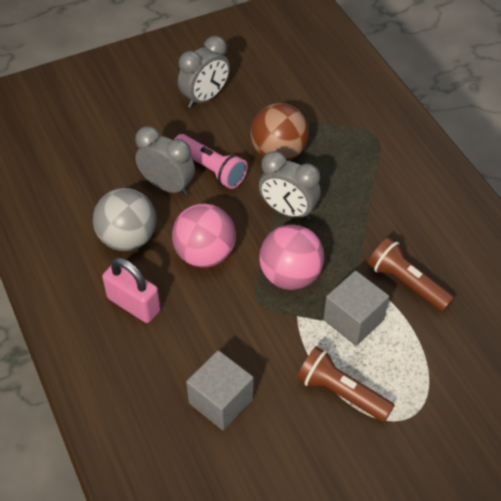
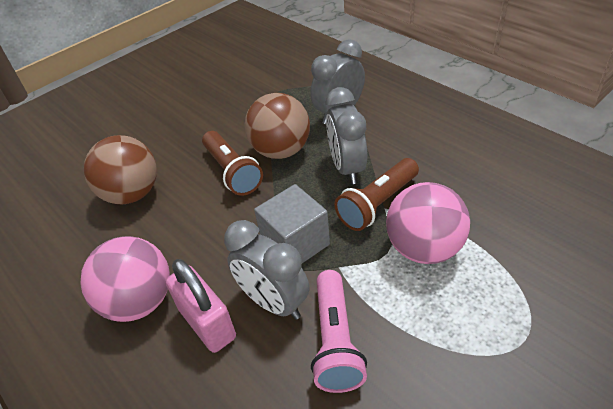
brown ball: 1 -> 2
grey ball: 1 -> 0
grey cube: 2 -> 1

